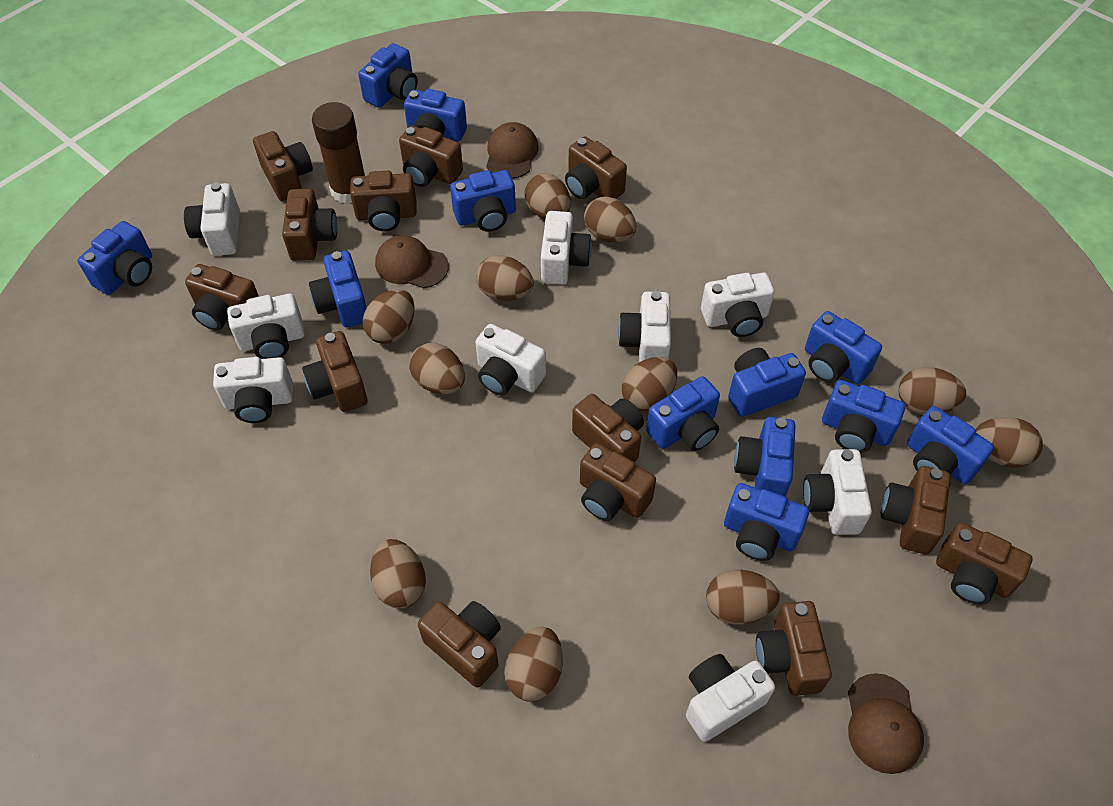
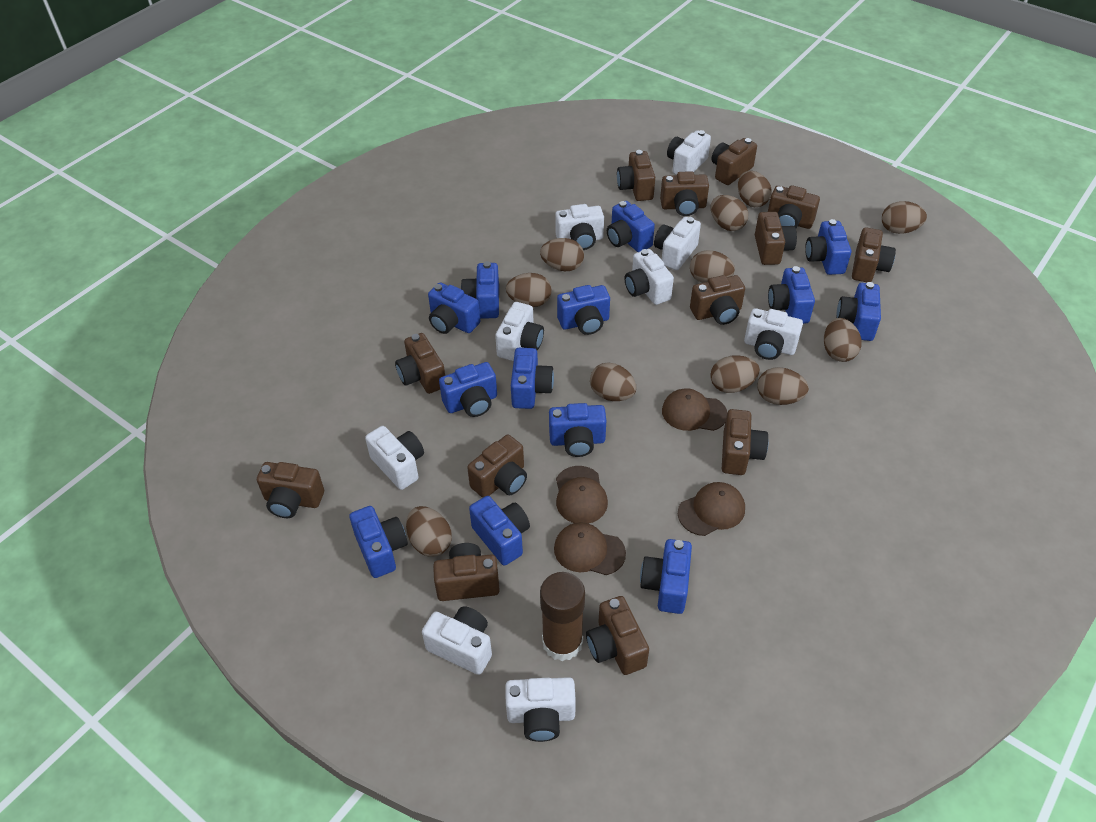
blue camera: 12 -> 13
brown cap: 3 -> 4

